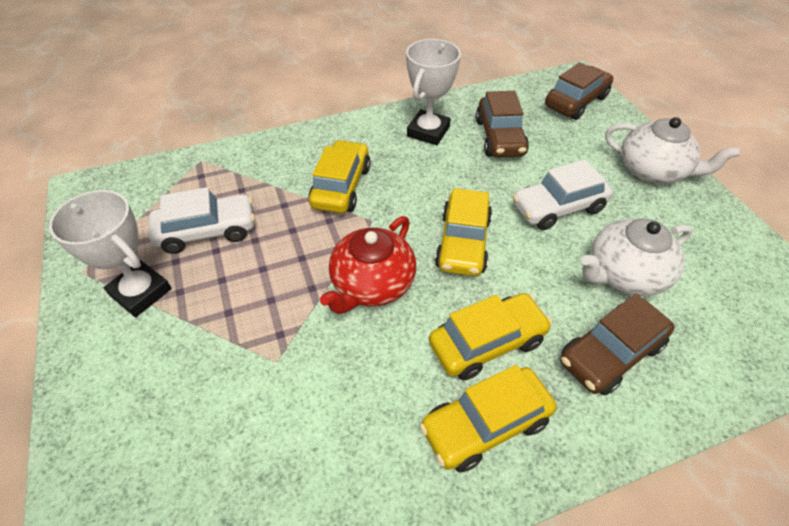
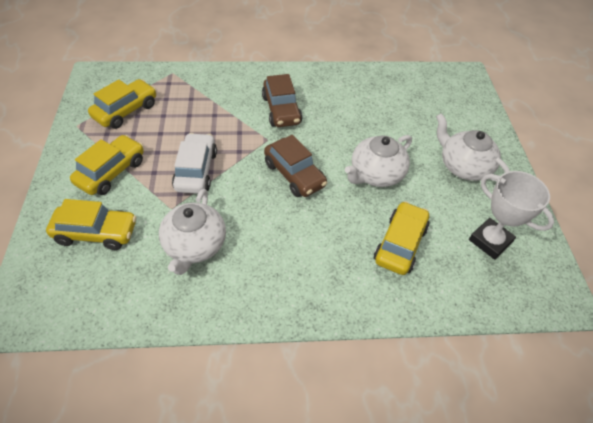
brown car: 3 -> 2
red teapot: 1 -> 0
white car: 2 -> 1
white teapot: 2 -> 3
white trophy: 2 -> 1

